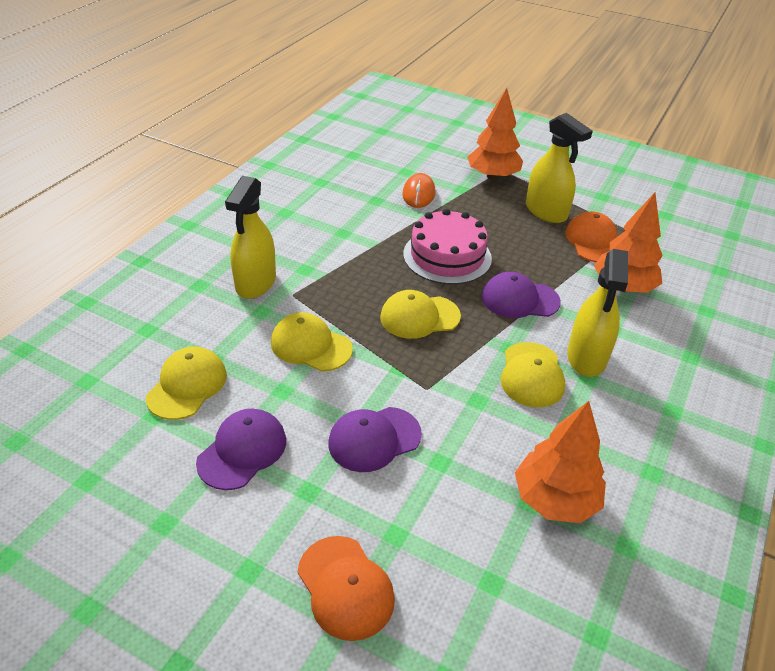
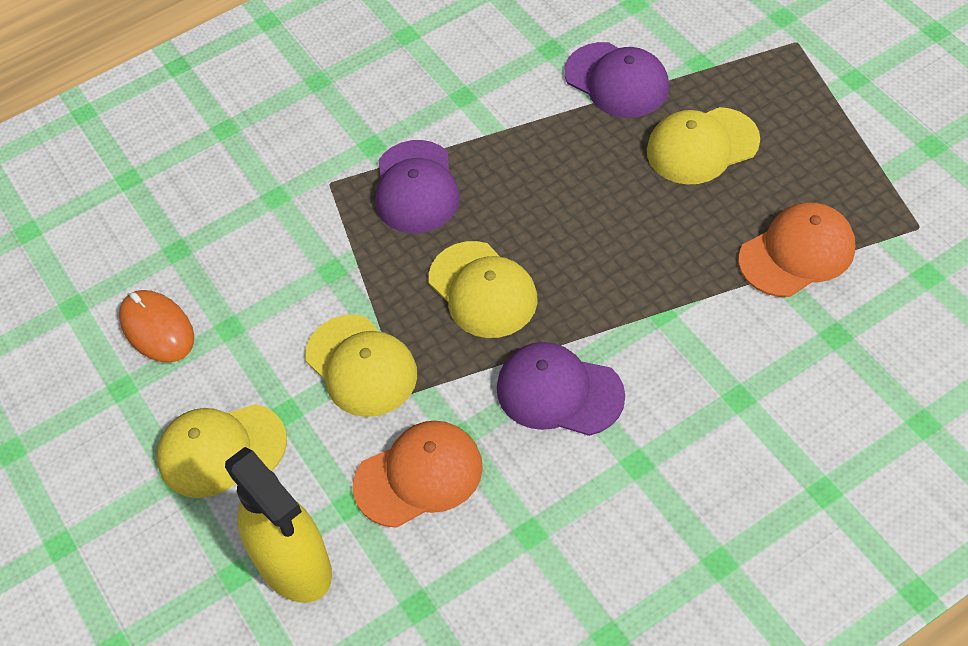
orange tree: 3 -> 0
pink cake: 1 -> 0
yellow spray bottle: 3 -> 1

